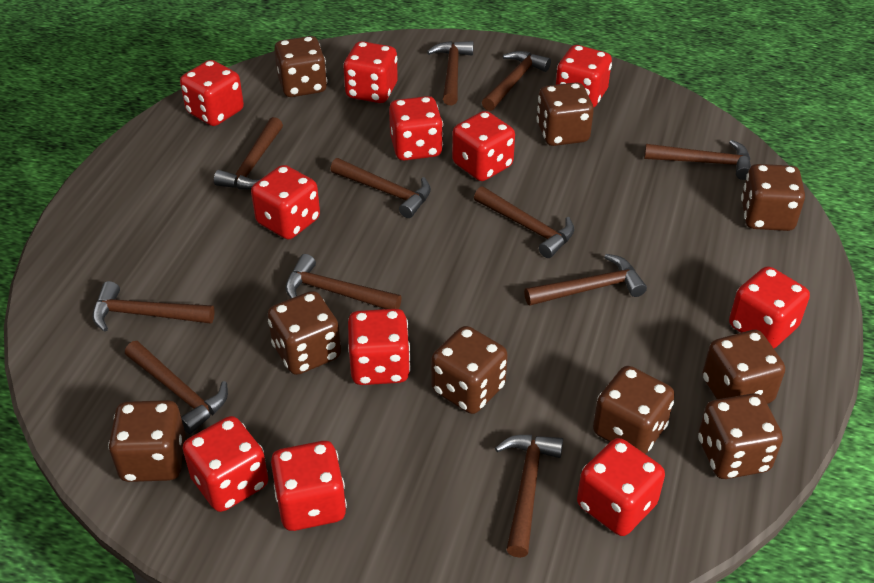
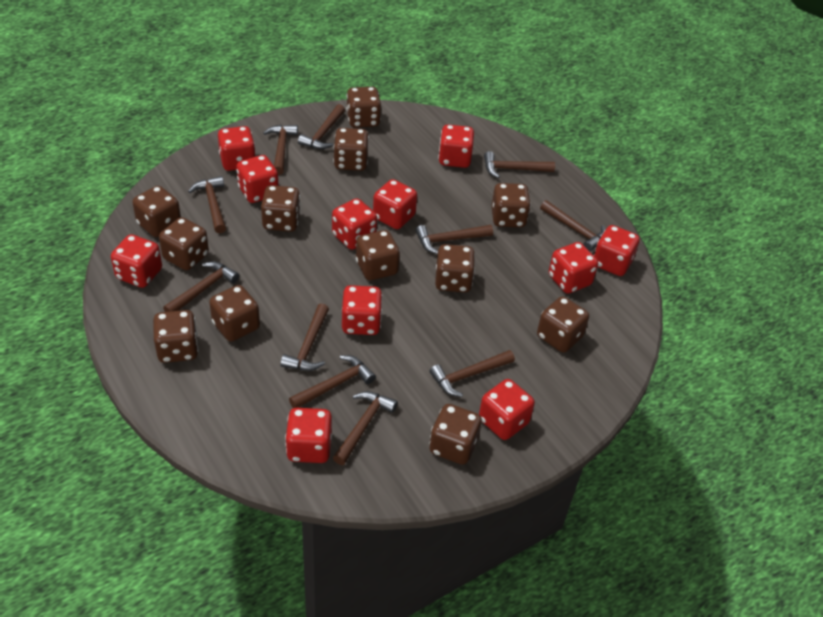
brown dice: 9 -> 12

